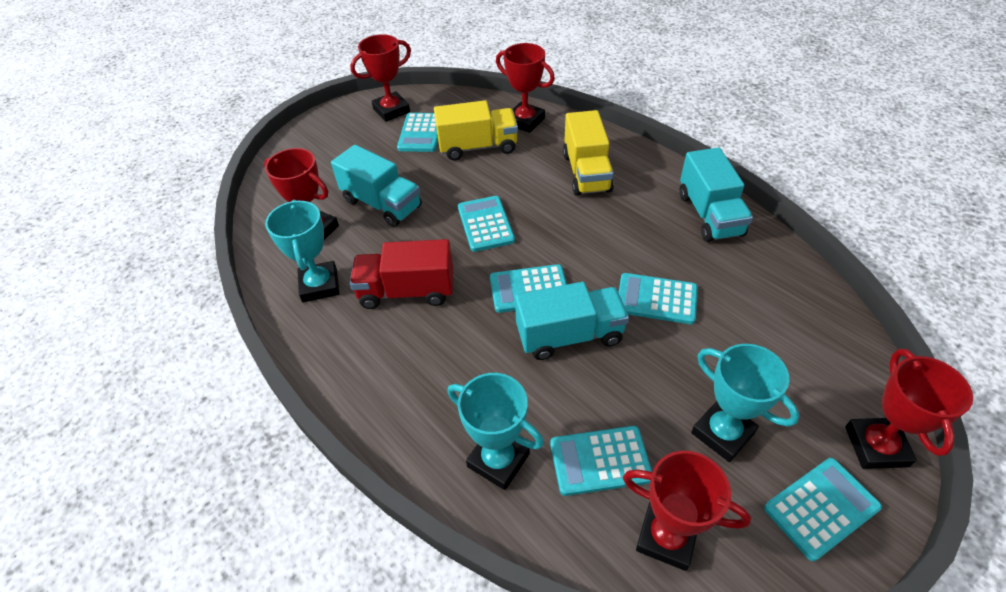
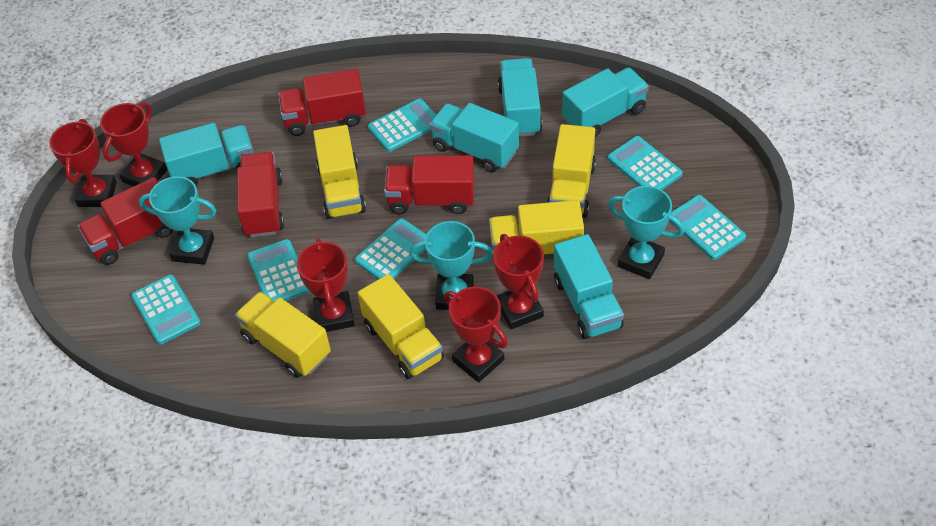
red truck: 1 -> 4
turquoise truck: 3 -> 5
yellow truck: 2 -> 5

